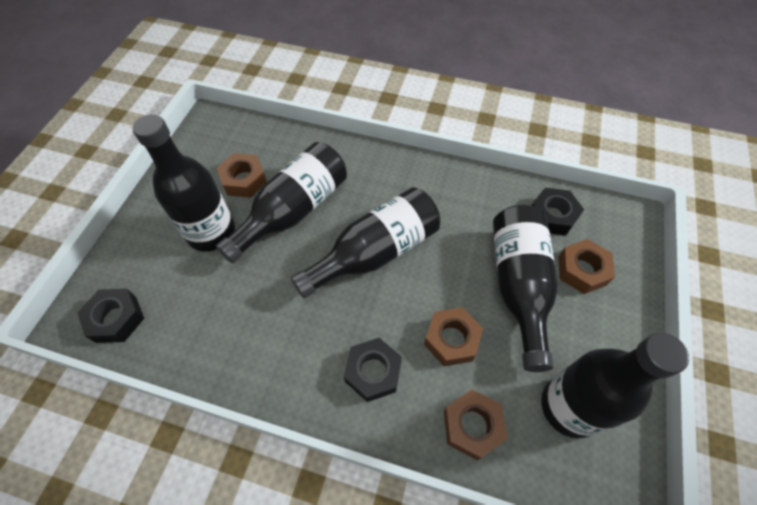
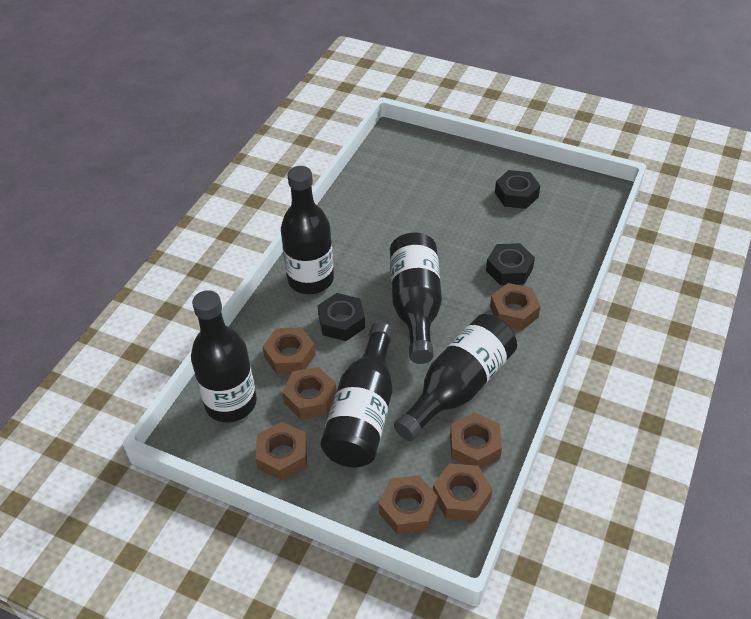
brown nut: 4 -> 7

